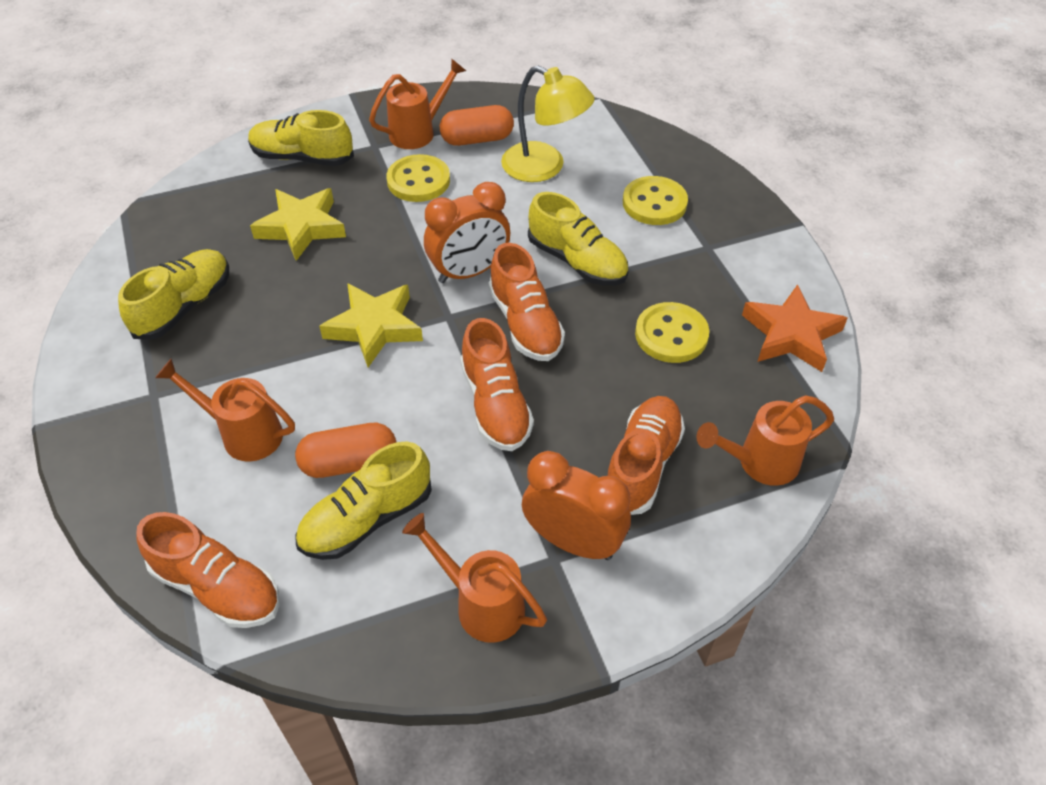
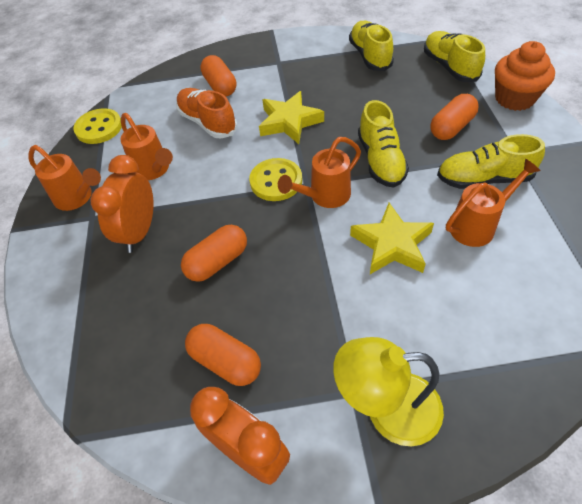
orange capsule: 2 -> 4
orange cupcake: 0 -> 1
orange shoe: 4 -> 1
orange star: 1 -> 0
yellow button: 3 -> 2

